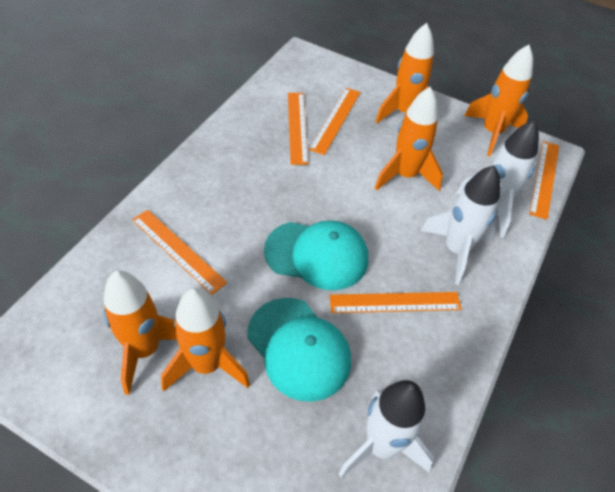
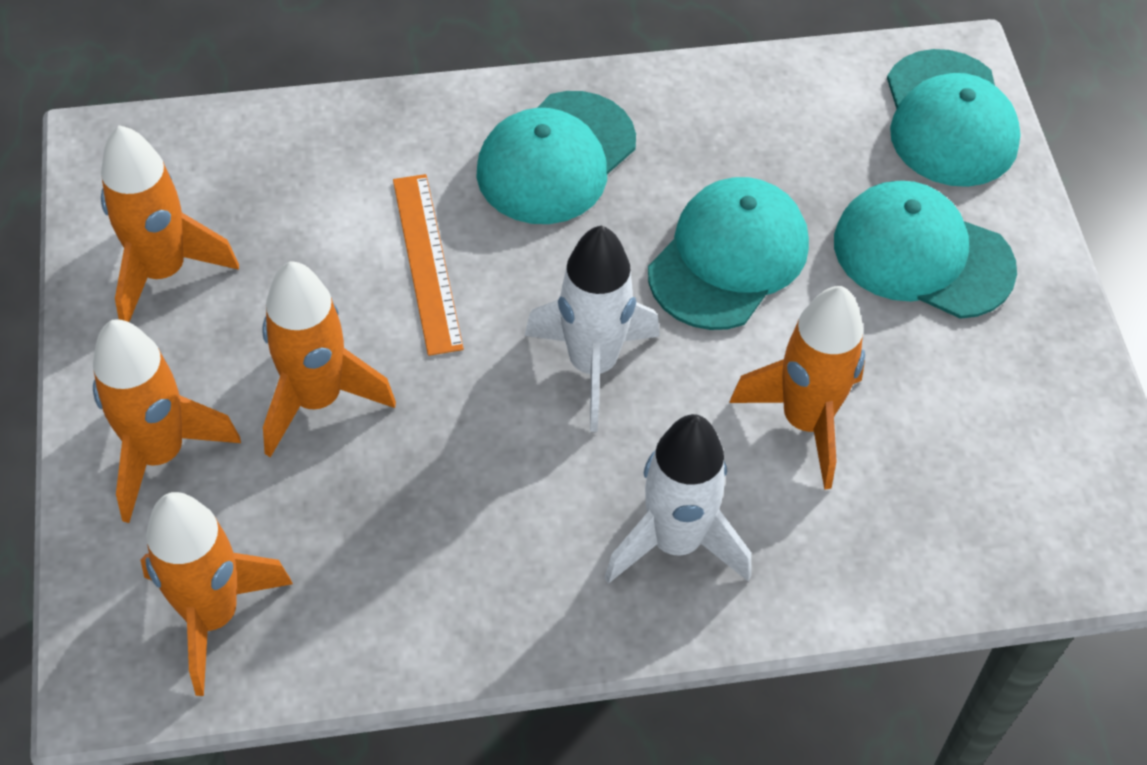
orange ruler: 5 -> 1
turquoise cap: 2 -> 4
white rocket: 3 -> 2

